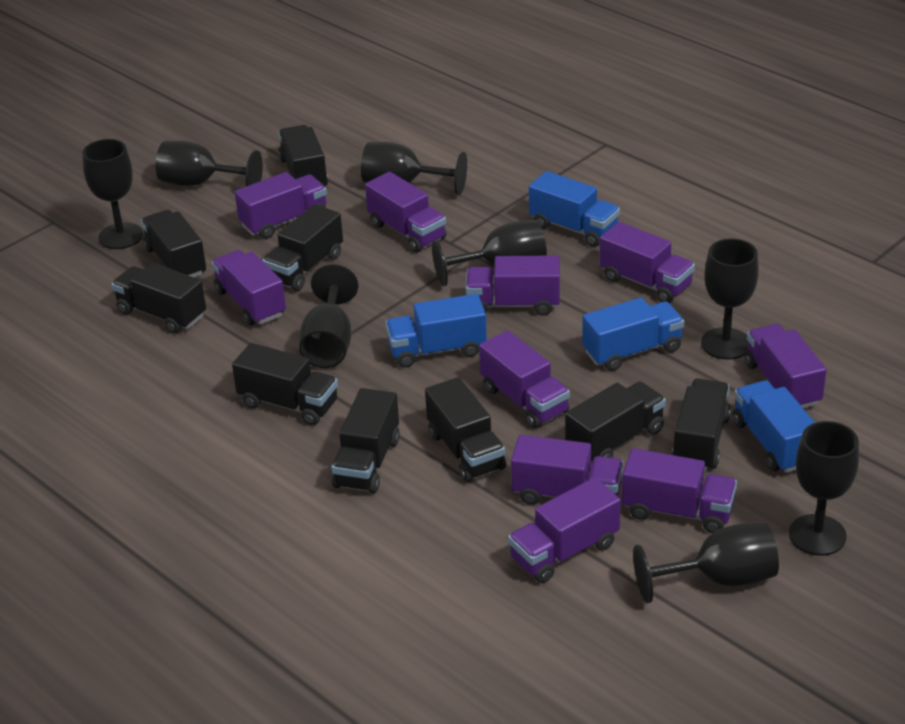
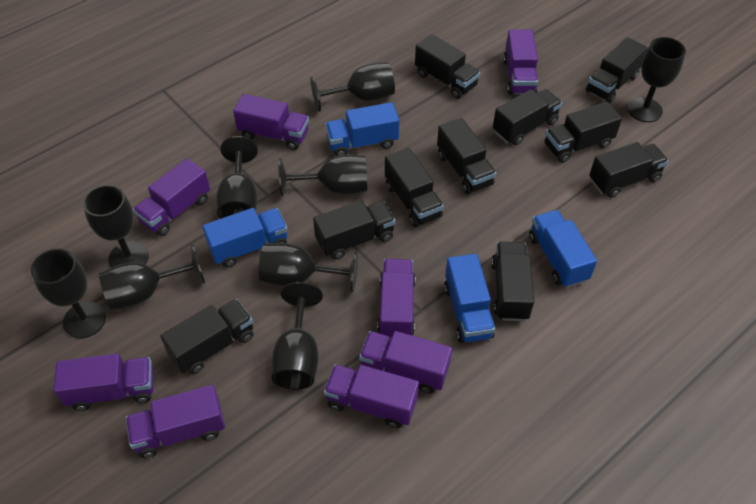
black goblet: 8 -> 9
black truck: 9 -> 10
purple truck: 10 -> 8

